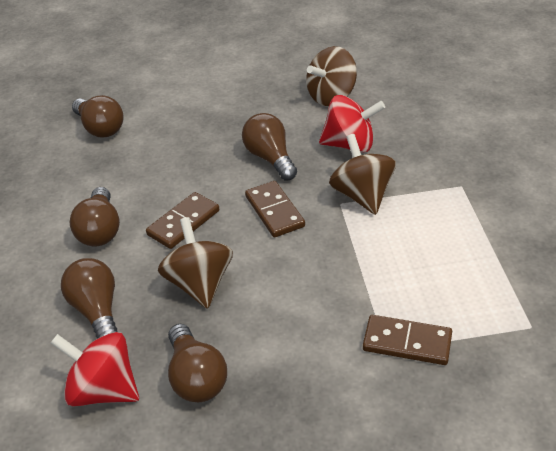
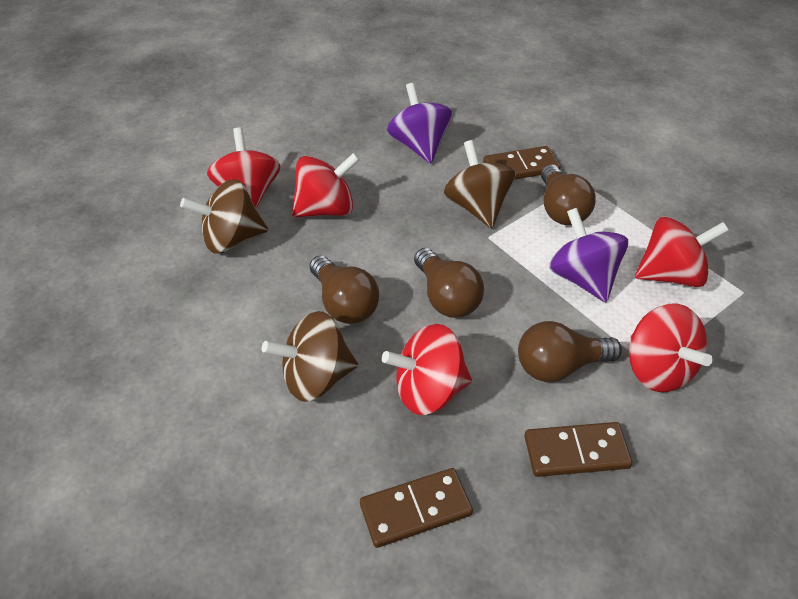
brown light bulb: 5 -> 4
purple spinning top: 0 -> 2
red spinning top: 2 -> 5

